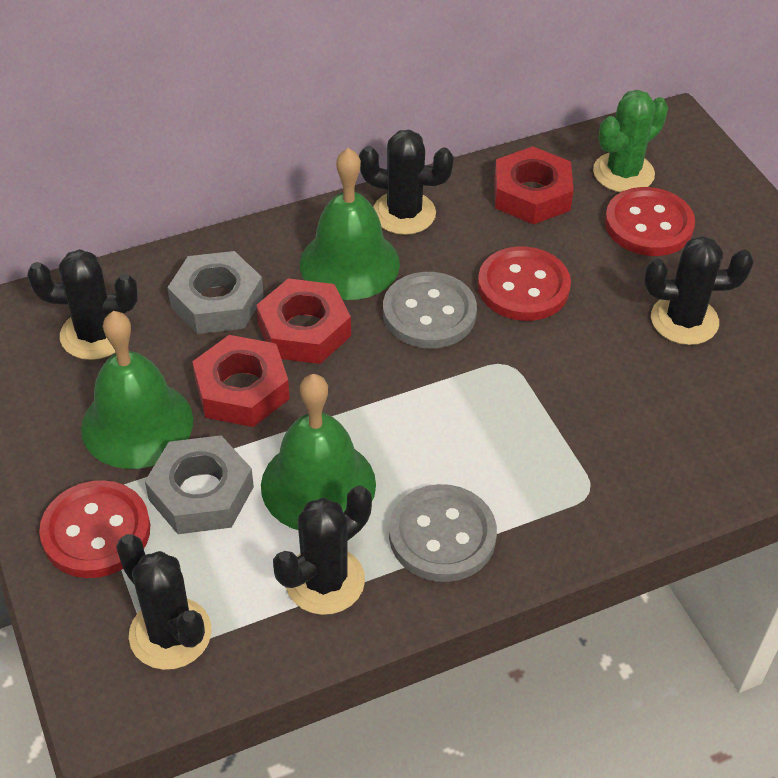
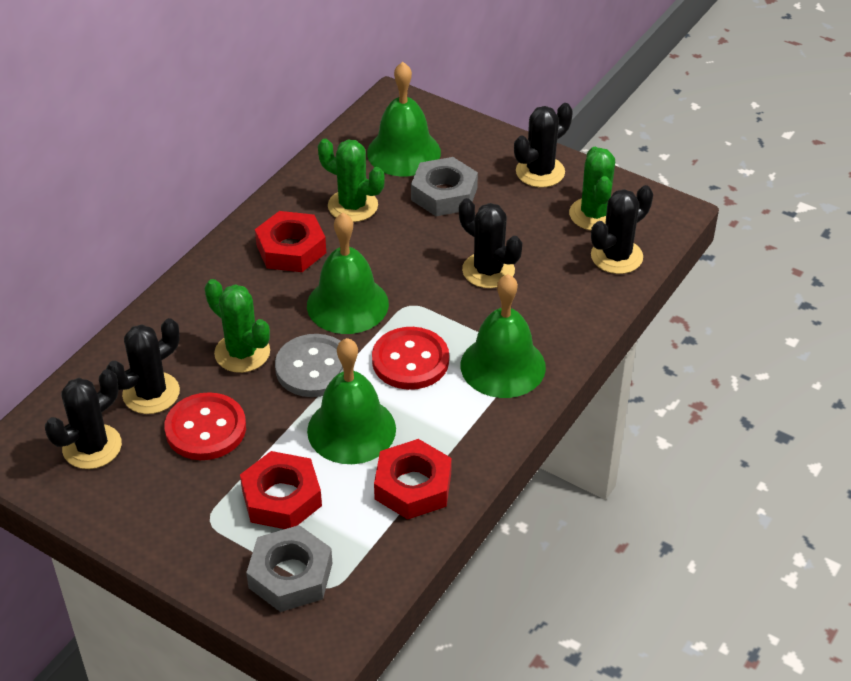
green bell: 3 -> 4
green cactus: 1 -> 3
grey button: 2 -> 1
red button: 3 -> 2

